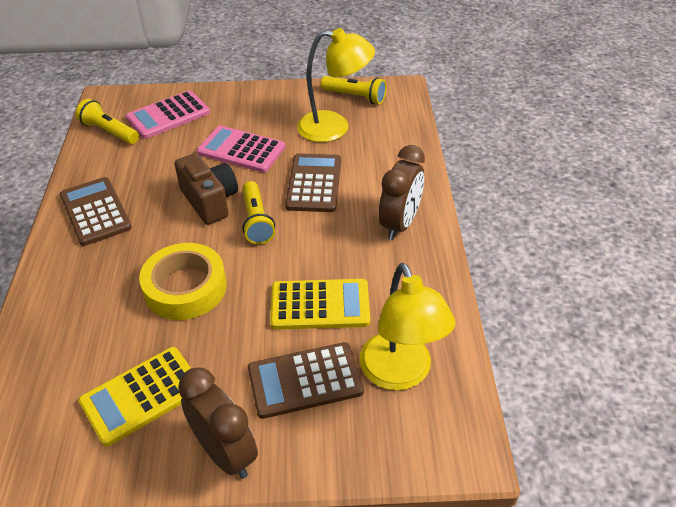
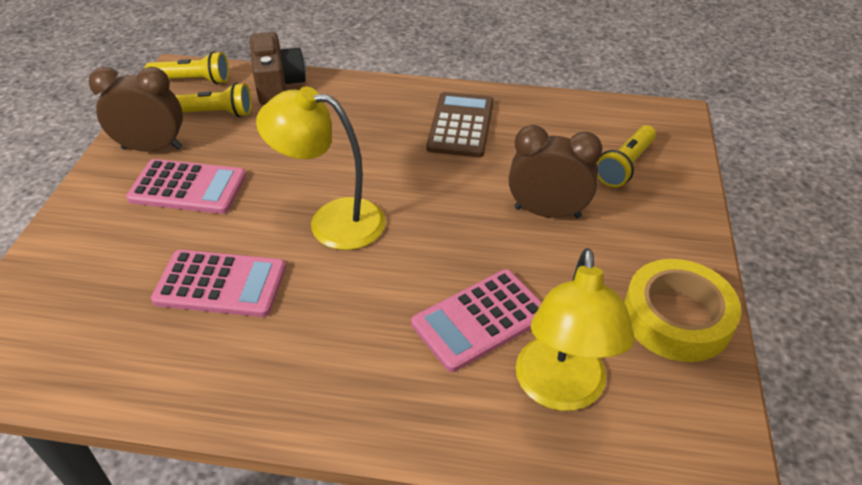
brown calculator: 3 -> 1
pink calculator: 2 -> 3
yellow calculator: 2 -> 0

